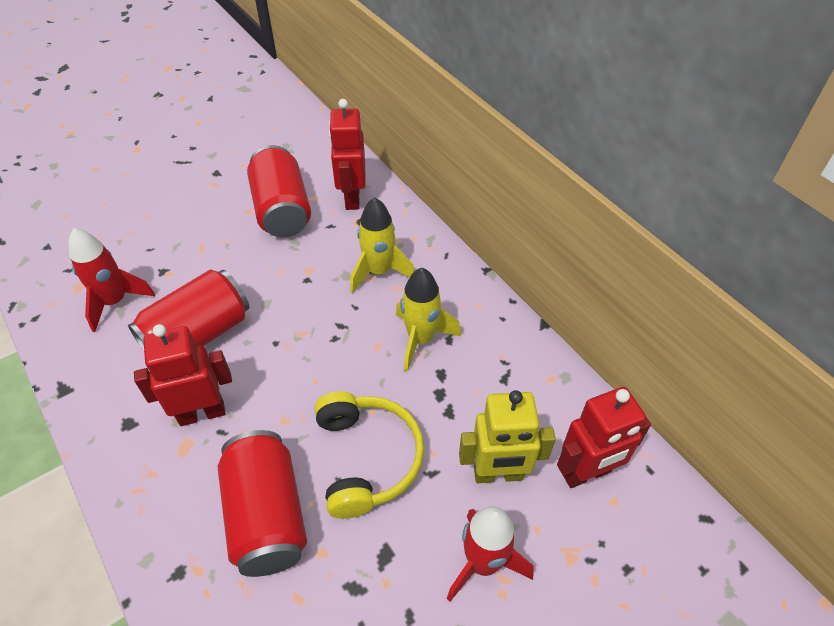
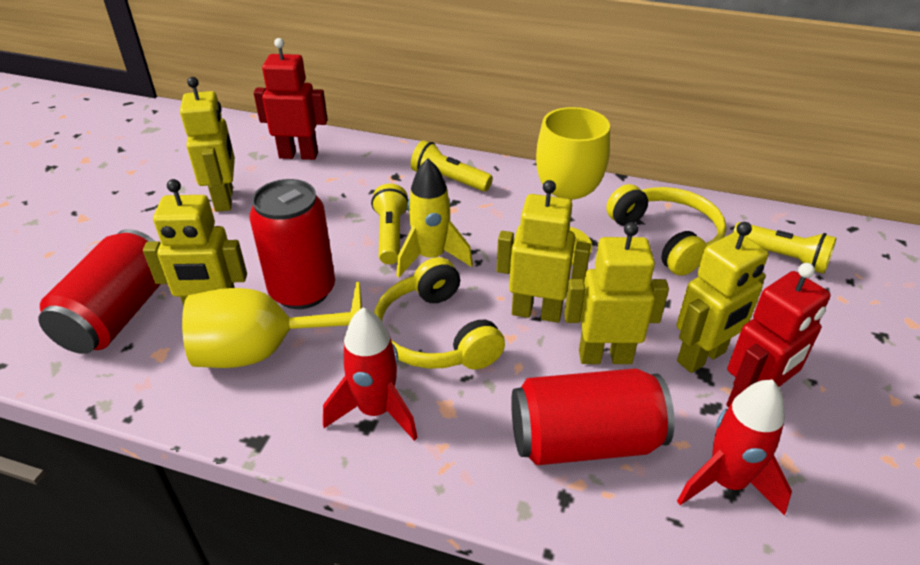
red robot: 3 -> 2
yellow flashlight: 0 -> 3
yellow goblet: 0 -> 2
yellow headphones: 1 -> 2
yellow robot: 1 -> 5
yellow rocket: 2 -> 1

